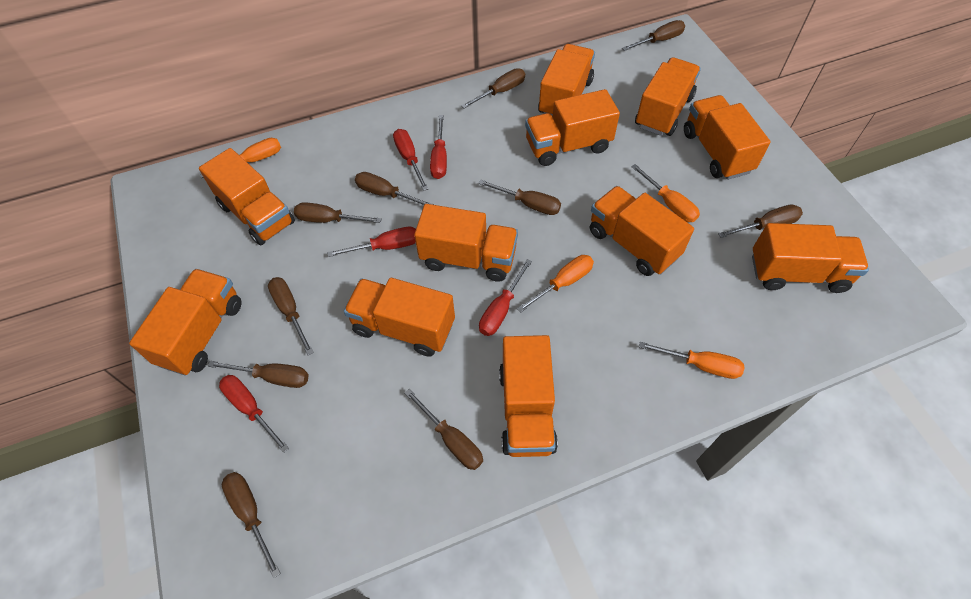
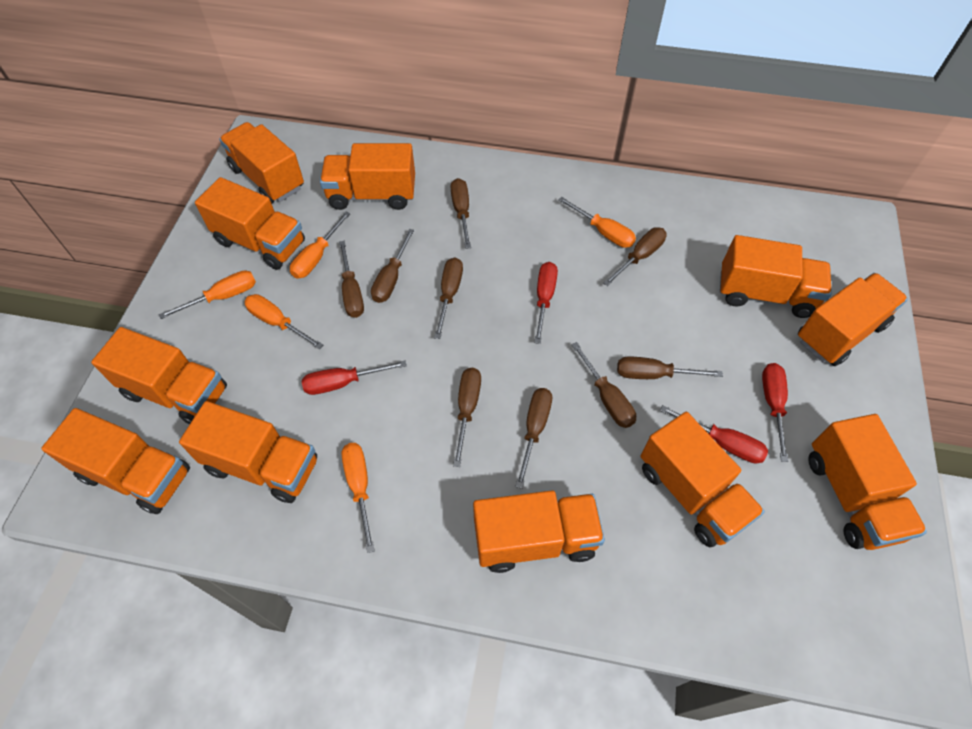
brown screwdriver: 10 -> 9
orange screwdriver: 4 -> 5
red screwdriver: 5 -> 4

